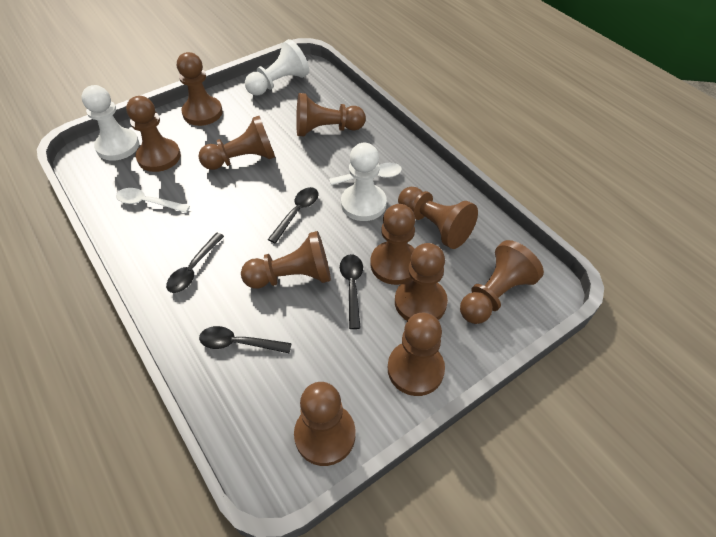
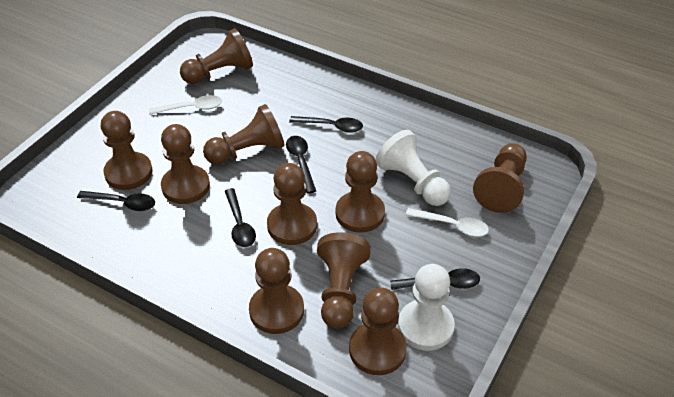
black spoon: 4 -> 5
brown pawn: 11 -> 10
white pawn: 3 -> 2

